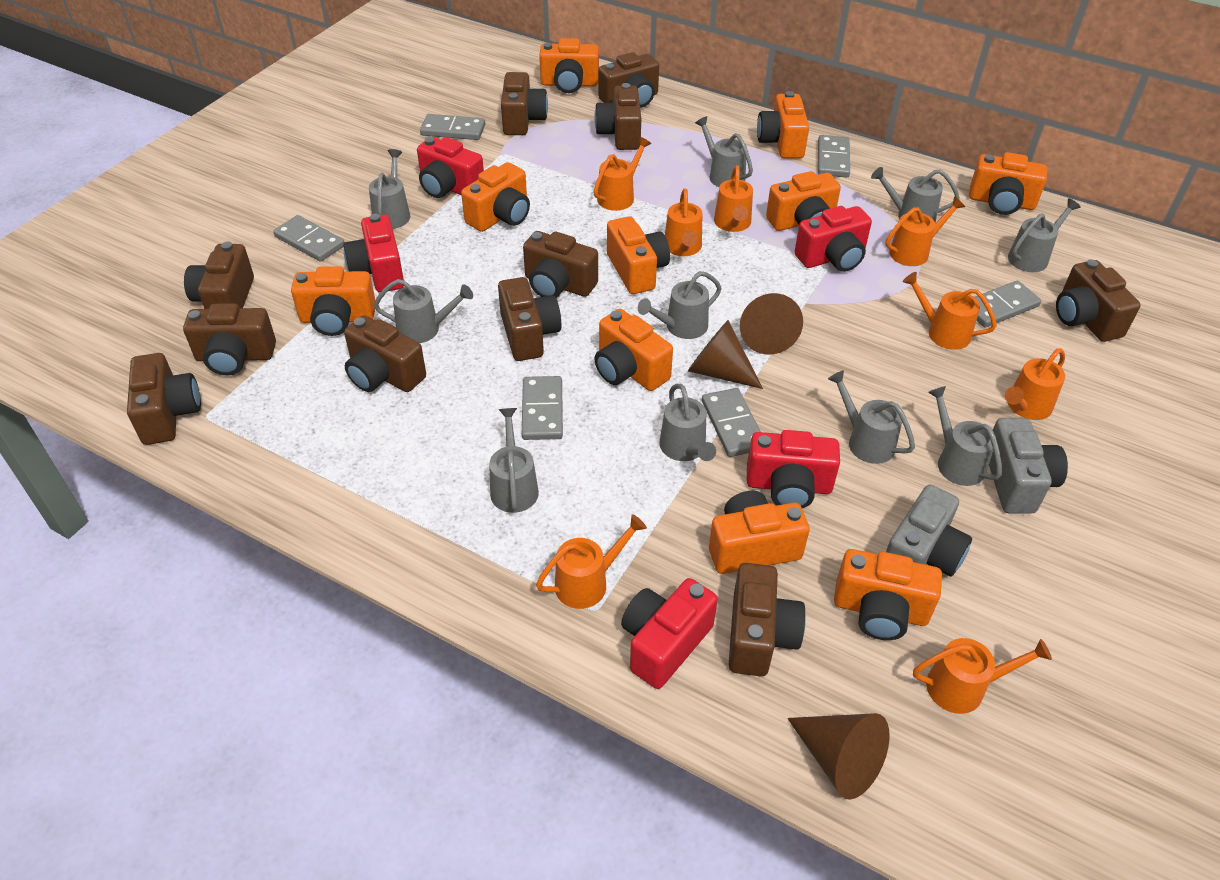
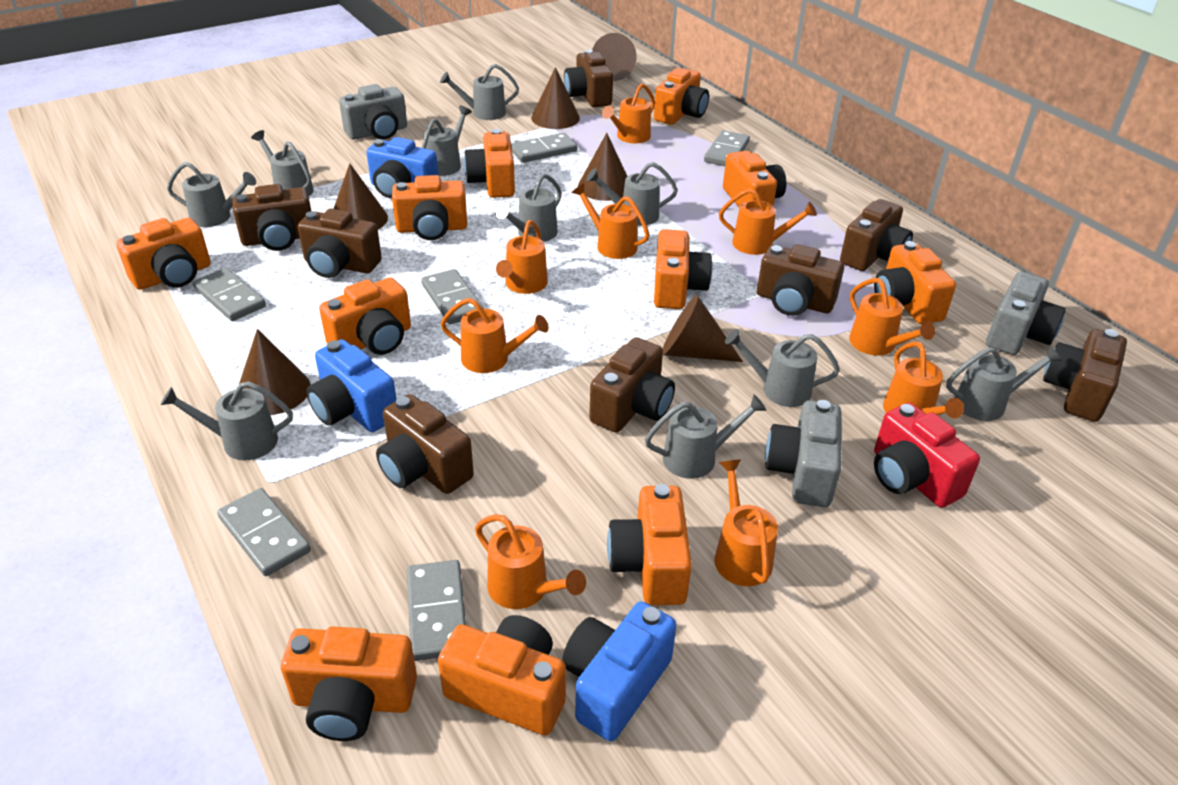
blue camera: 0 -> 3
brown camera: 11 -> 8
brown cone: 3 -> 6
grey camera: 2 -> 3
orange camera: 10 -> 11
orange watering can: 8 -> 9
red camera: 5 -> 1

